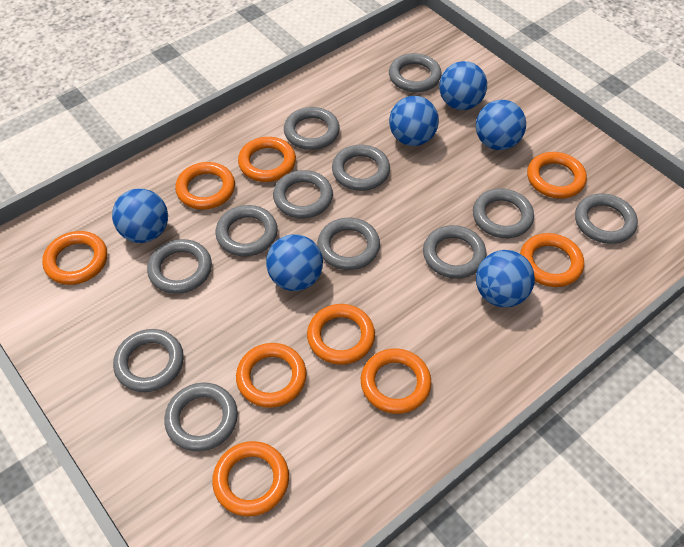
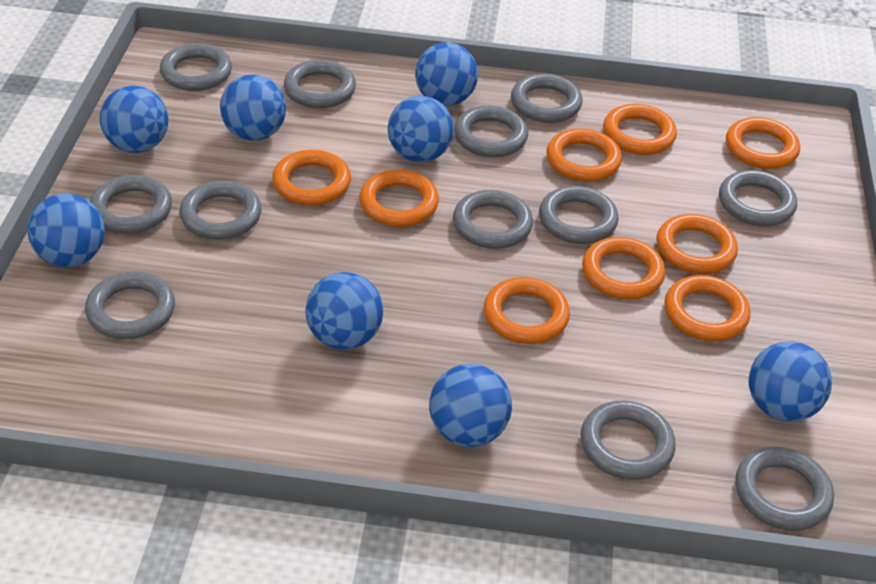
blue ball: 6 -> 8

